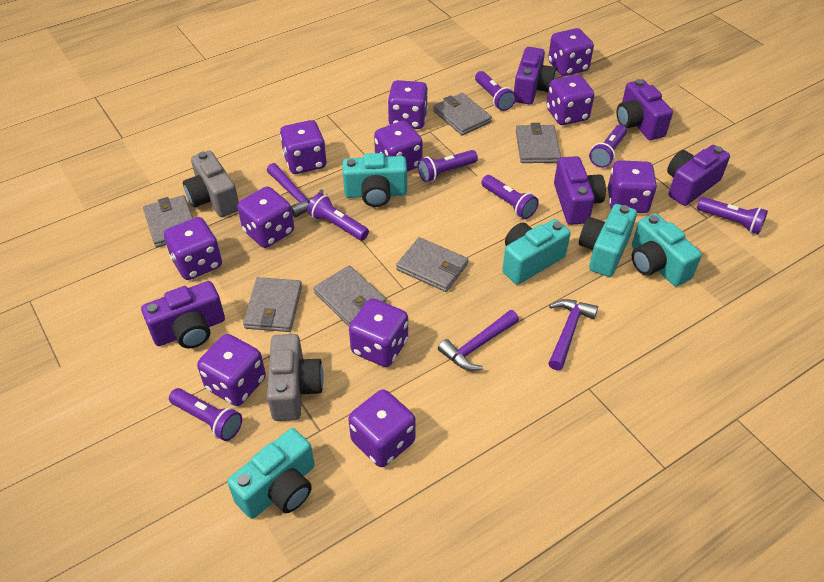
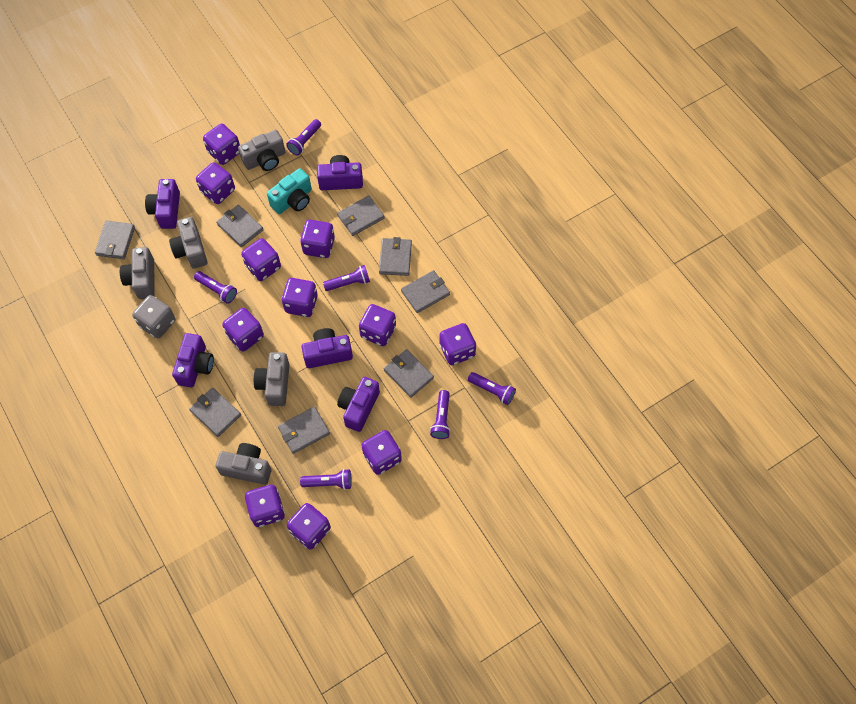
grey camera: 2 -> 5
grey dice: 0 -> 1
grey wallet: 6 -> 8
purple flashlight: 7 -> 6
purple hammer: 3 -> 0
turquoise camera: 5 -> 1

